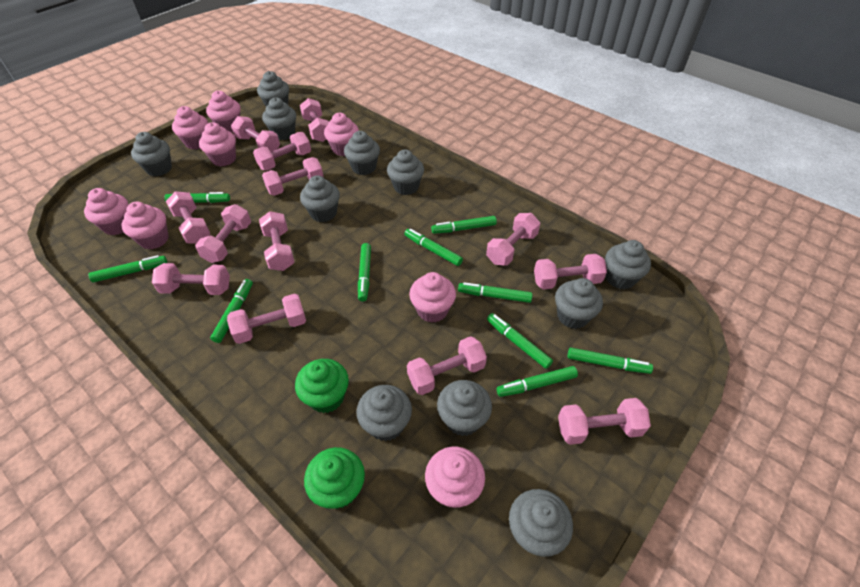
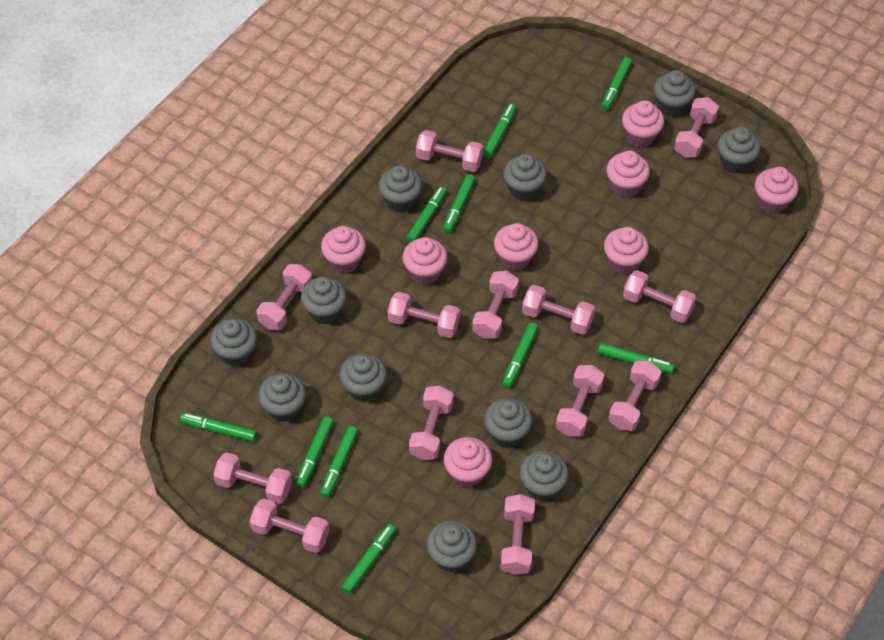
green cupcake: 2 -> 0

